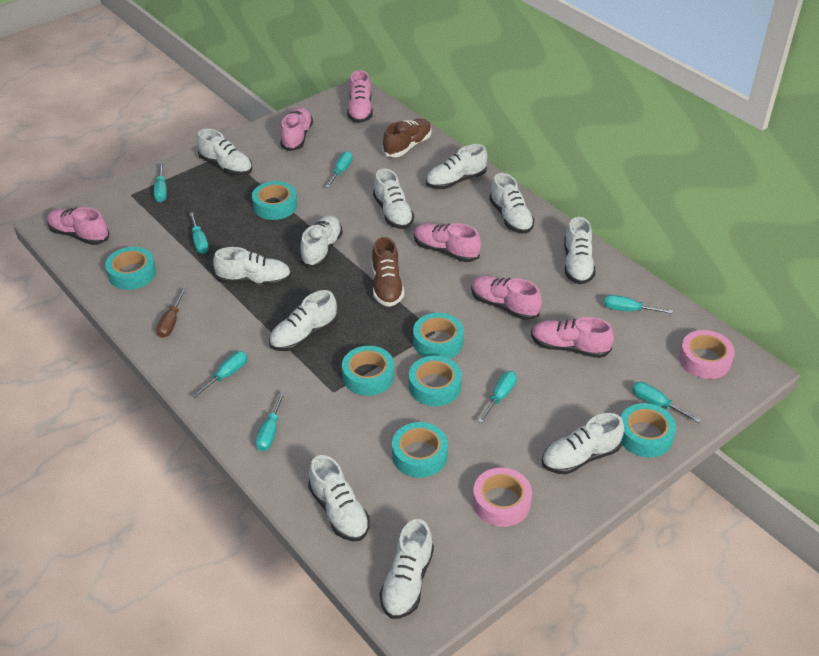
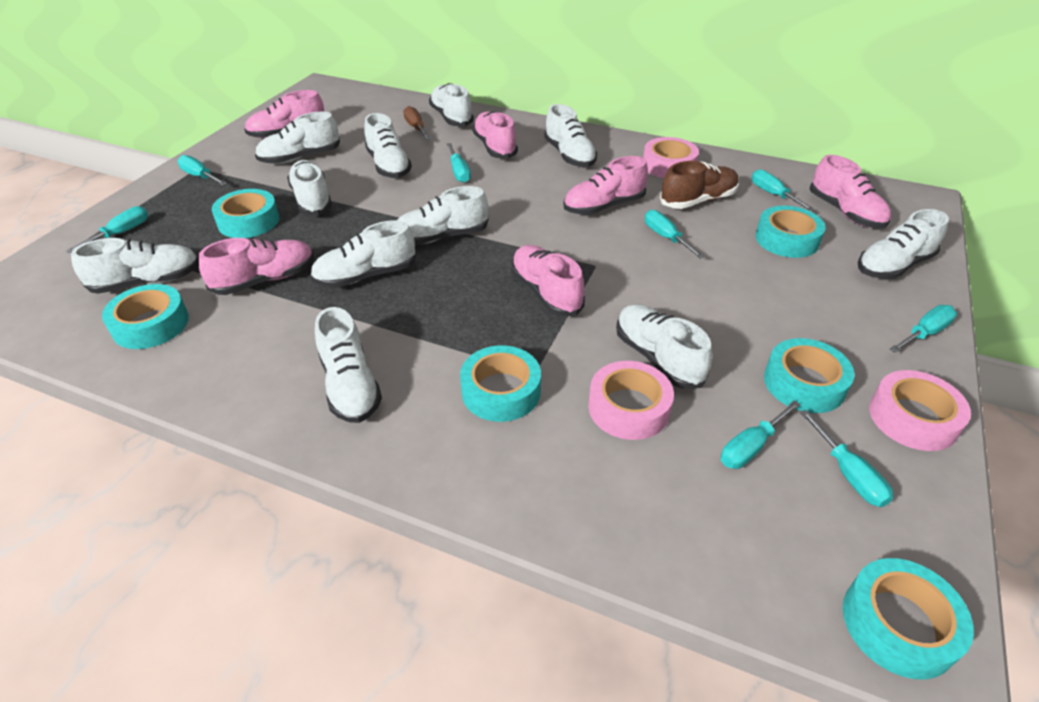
brown shoe: 2 -> 1
pink tape: 2 -> 3
turquoise tape: 7 -> 6

